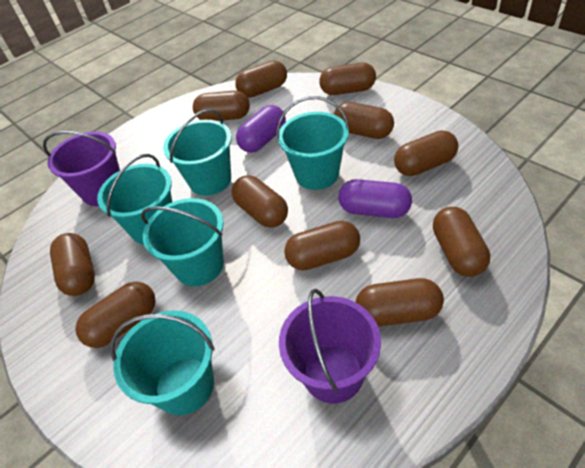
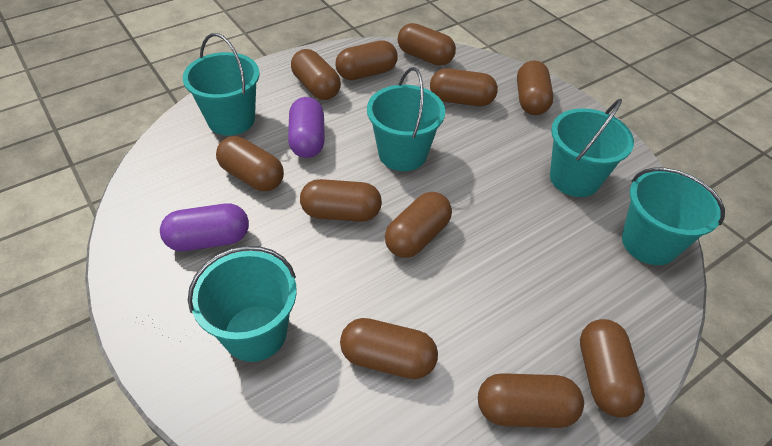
purple bucket: 2 -> 0

